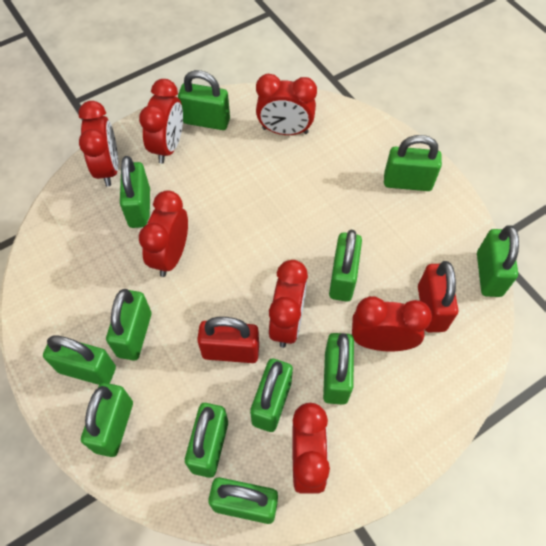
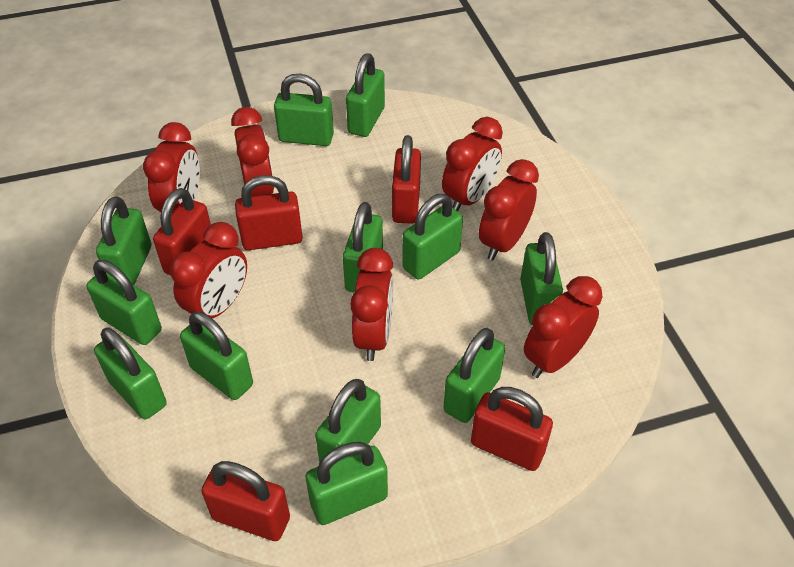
red padlock: 2 -> 5

